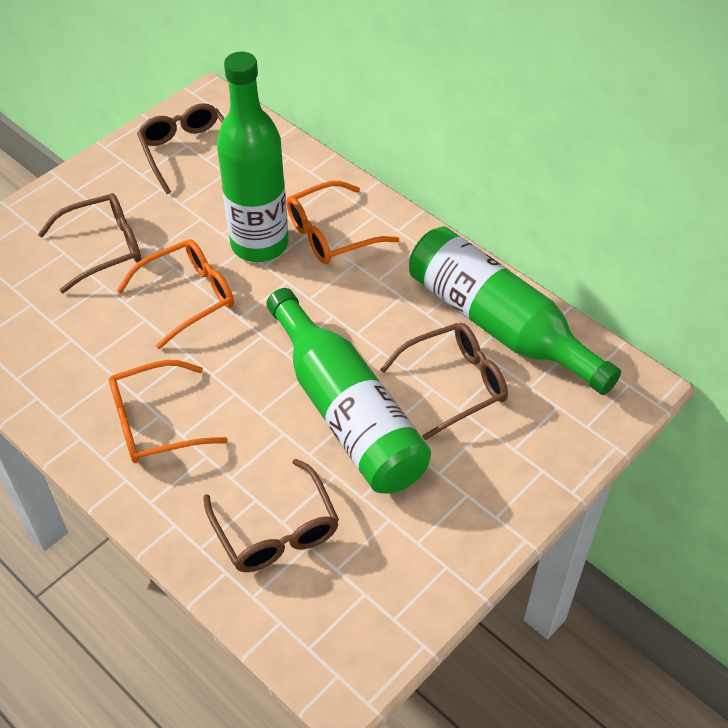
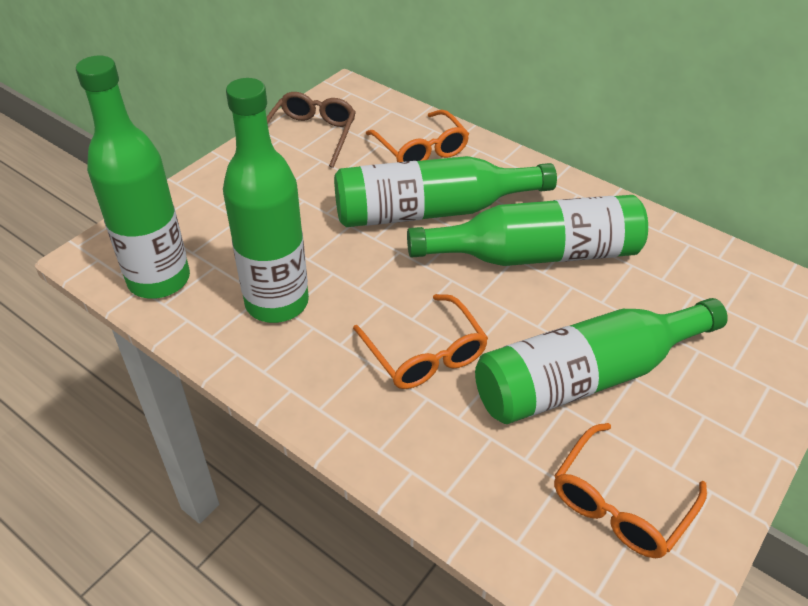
brown glasses: 4 -> 1
green bottle: 3 -> 5

